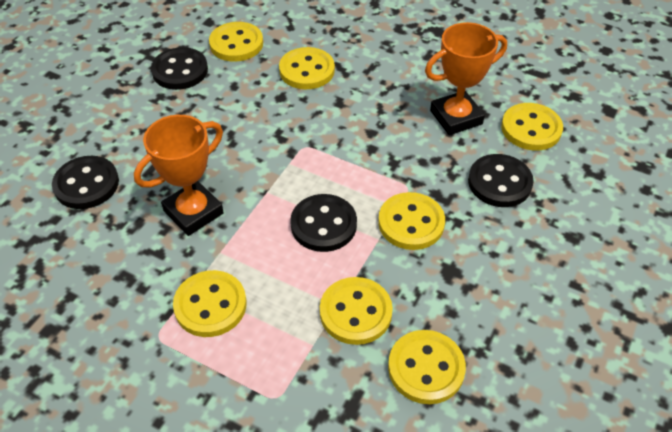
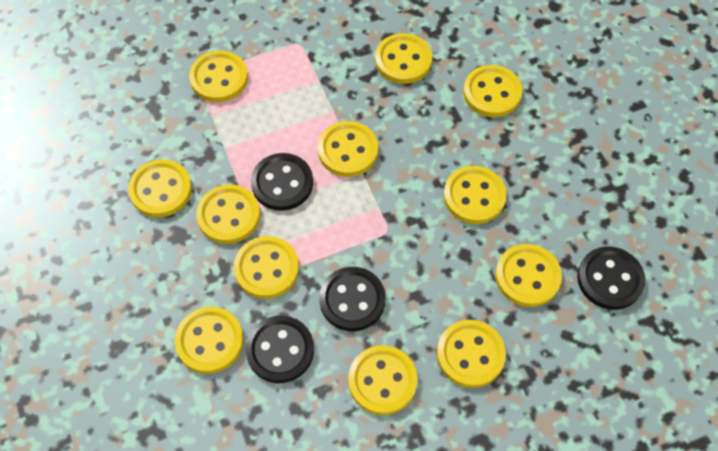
orange trophy: 2 -> 0
yellow button: 7 -> 12

